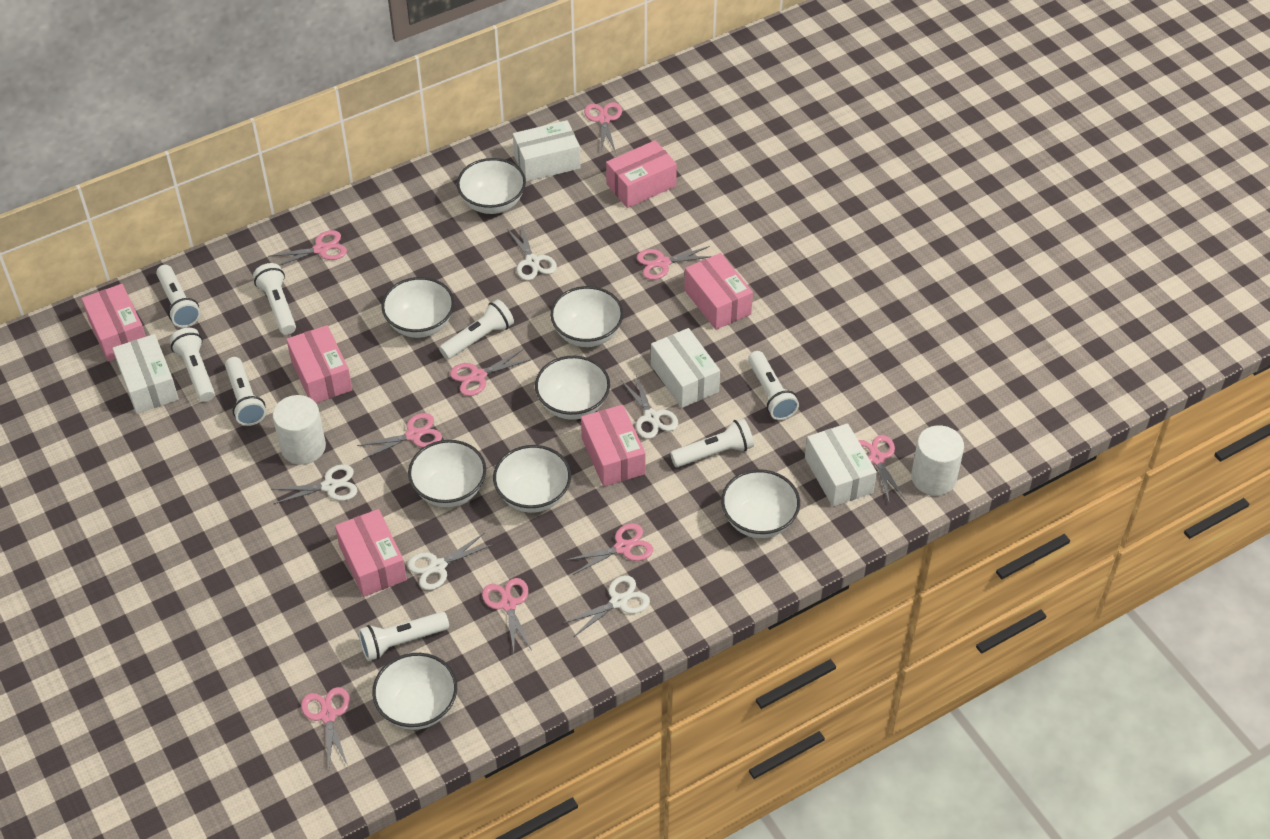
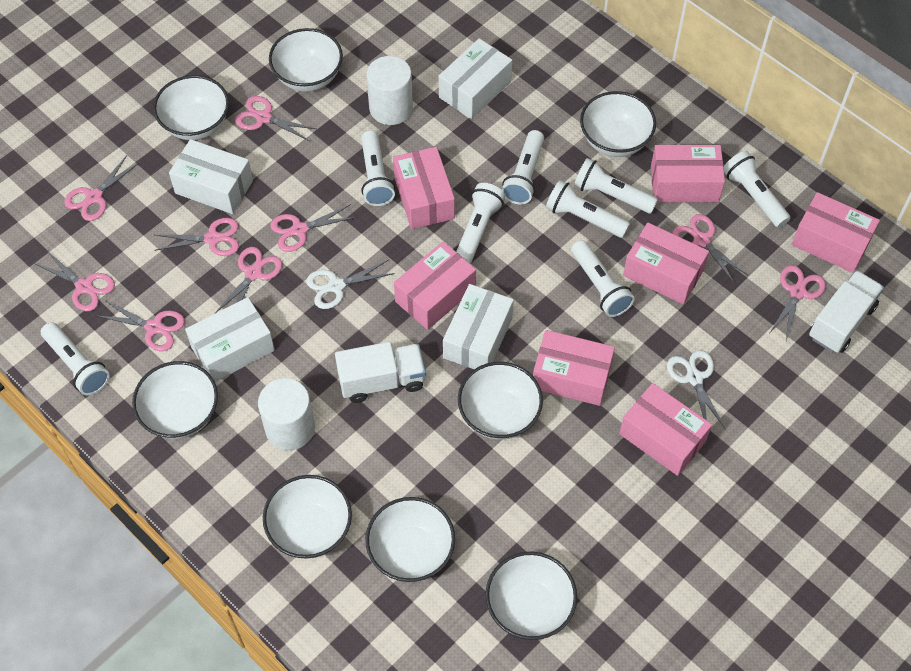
pink box: 6 -> 7
white scissors: 5 -> 2
white truck: 0 -> 2

